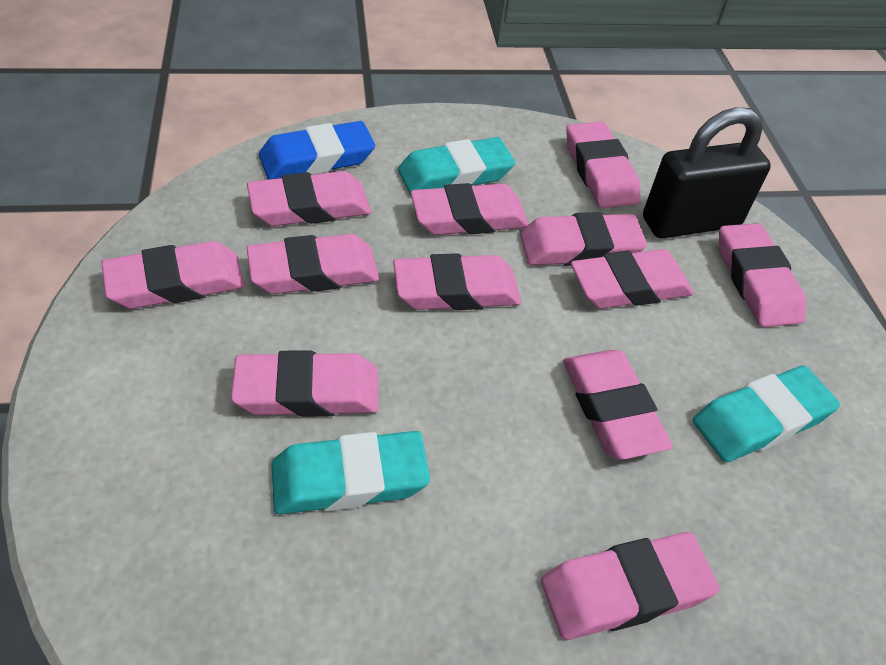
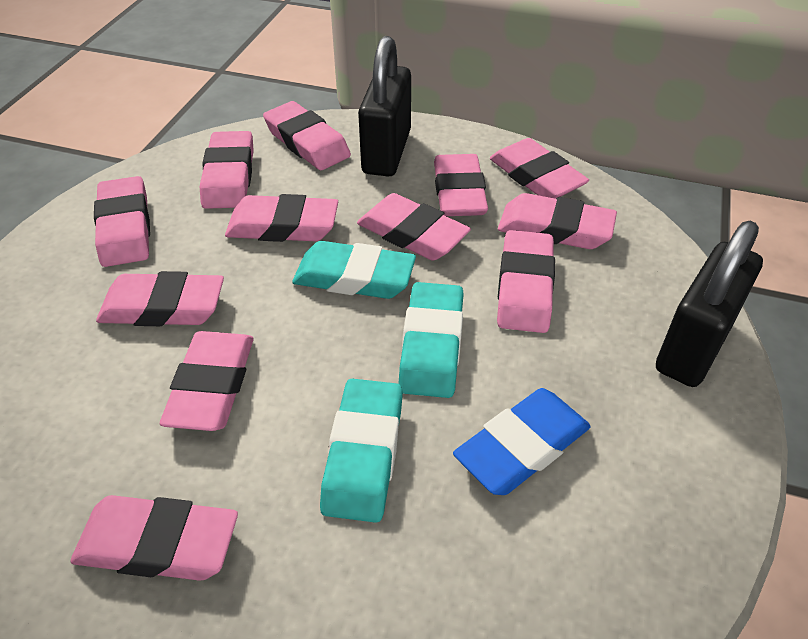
black padlock: 1 -> 2

